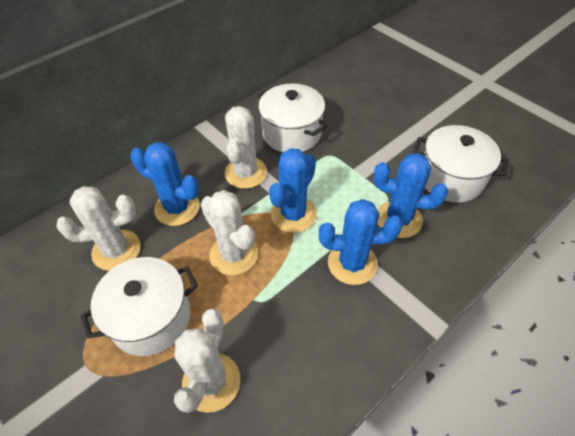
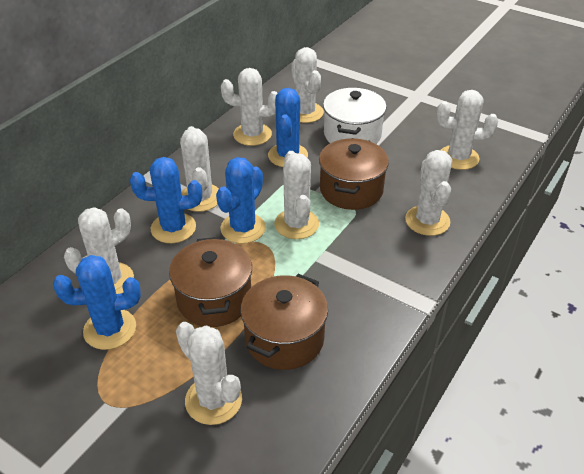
brown pot: 0 -> 3
white cactus: 4 -> 8
white pot: 3 -> 1

